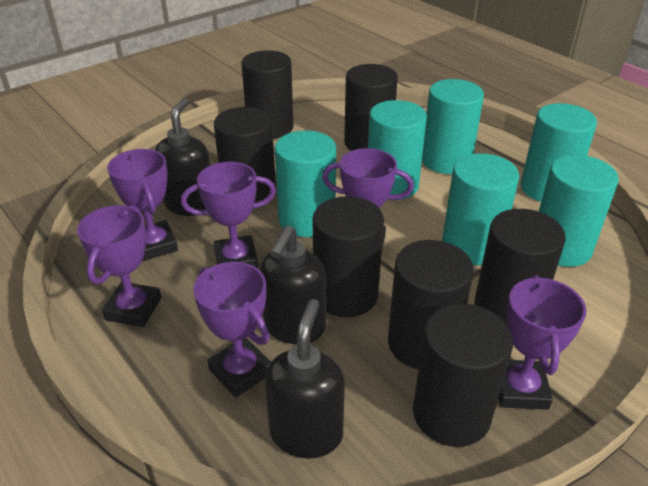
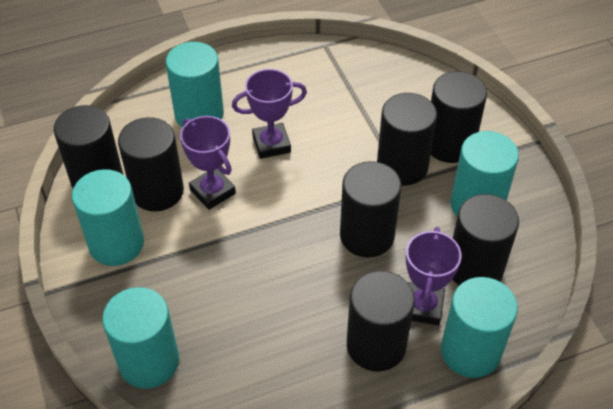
black soap dispenser: 3 -> 0
purple trophy: 6 -> 3
turquoise cylinder: 6 -> 5

